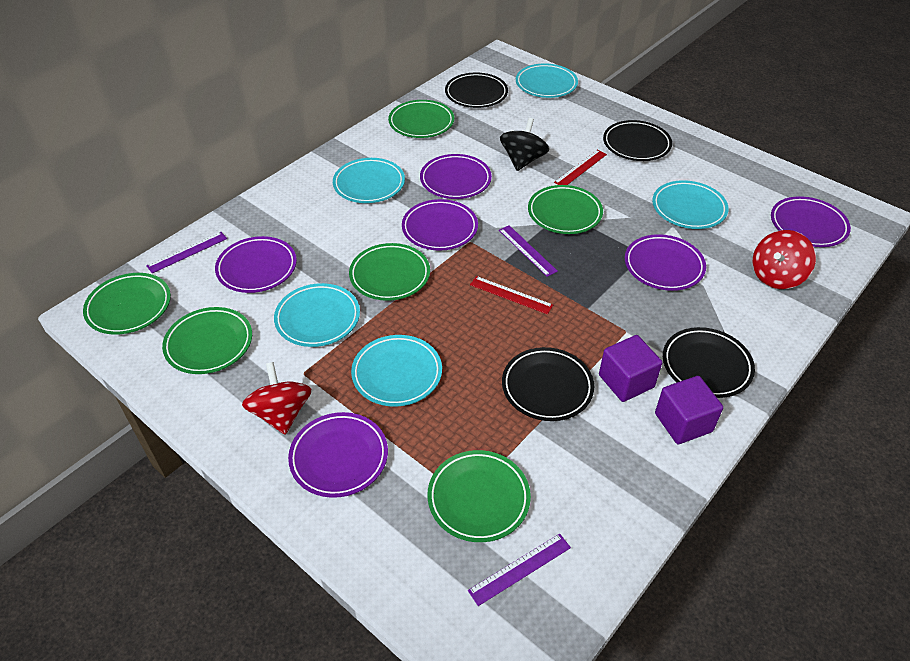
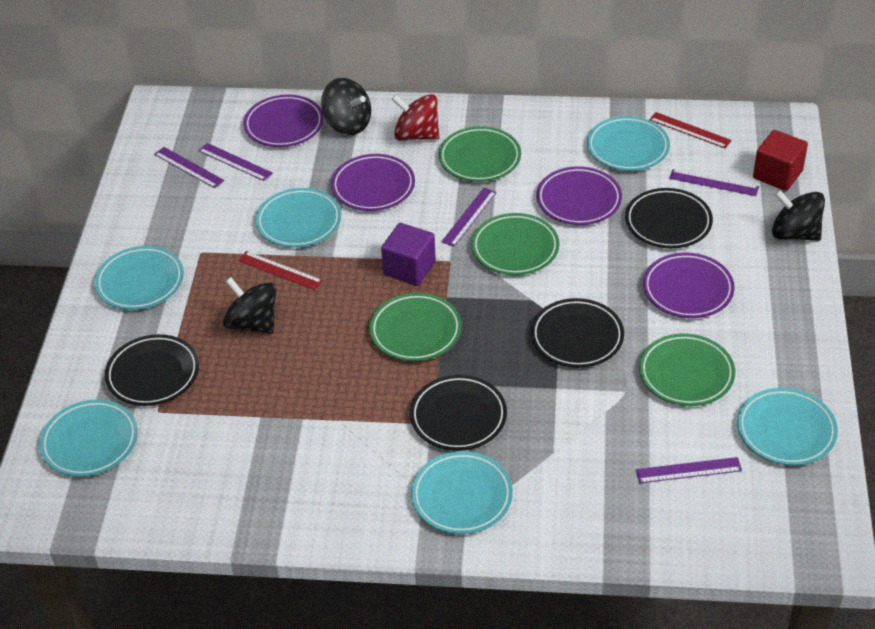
black spinning top: 1 -> 3
green plate: 6 -> 4
purple cube: 2 -> 1
purple plate: 6 -> 4
purple ruler: 3 -> 5
red cube: 0 -> 1
red spinning top: 2 -> 1
turquoise plate: 5 -> 6

